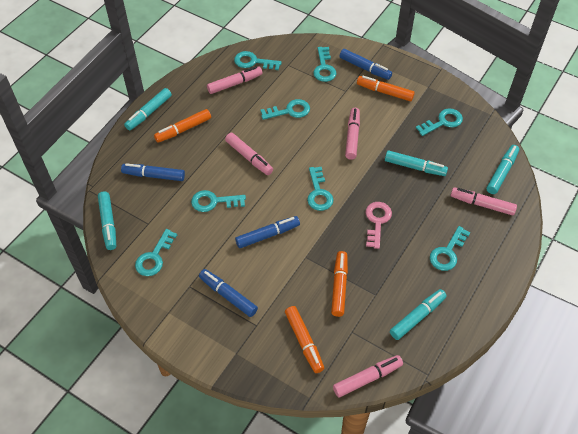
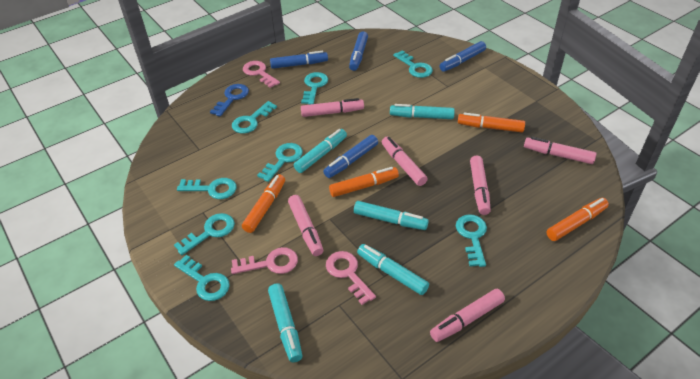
blue key: 0 -> 1
pink key: 1 -> 3
pink marker: 5 -> 6

